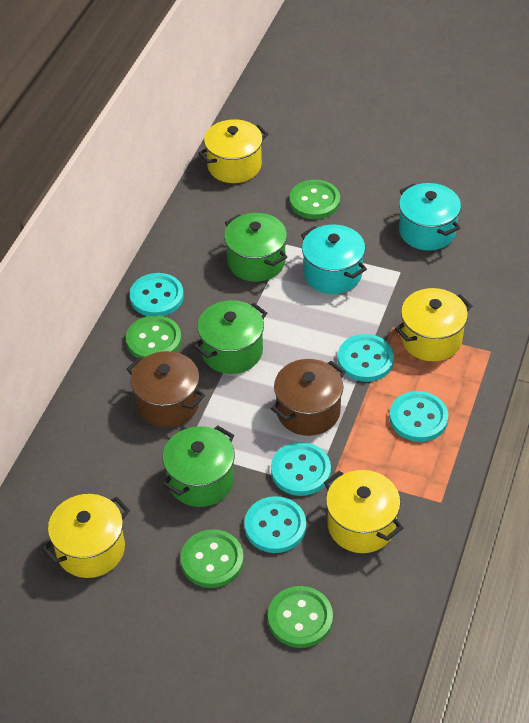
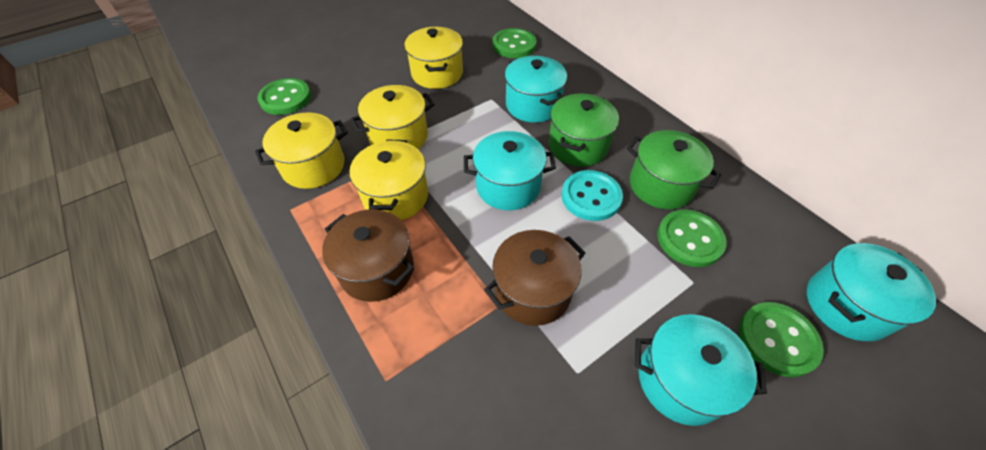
green pot: 3 -> 2
turquoise button: 5 -> 1
turquoise pot: 2 -> 4

